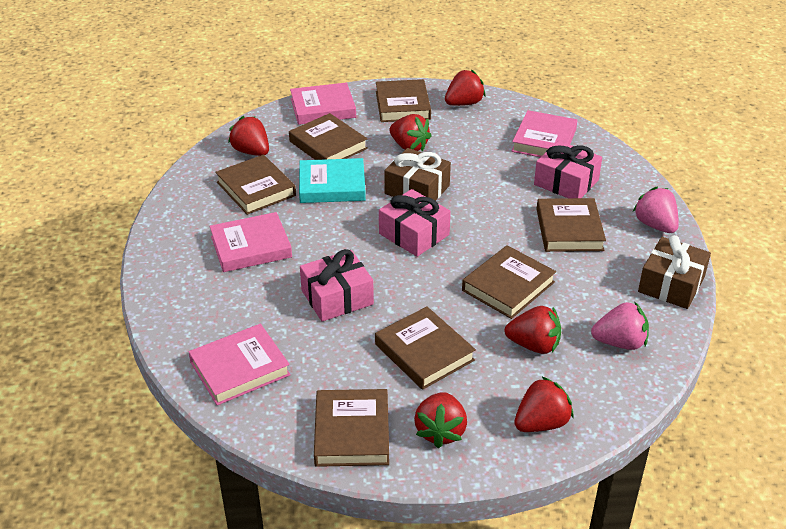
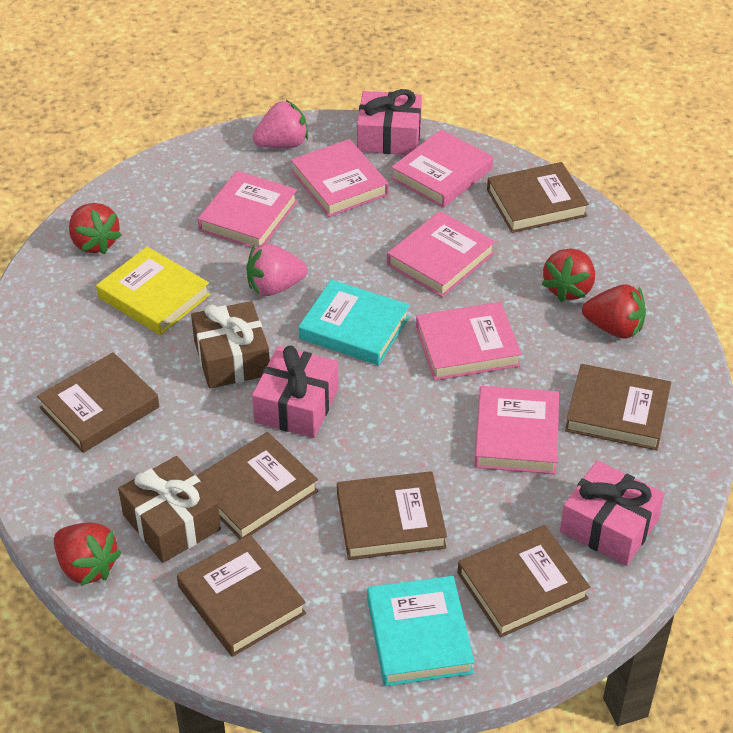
pink book: 4 -> 6
red strawberry: 6 -> 4
turquoise book: 1 -> 2
yellow book: 0 -> 1

